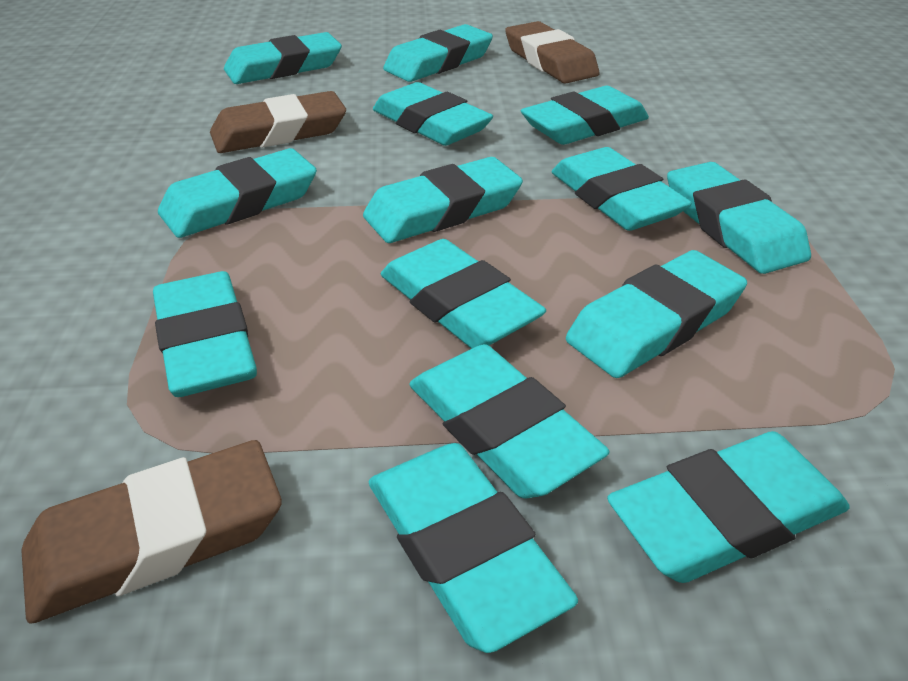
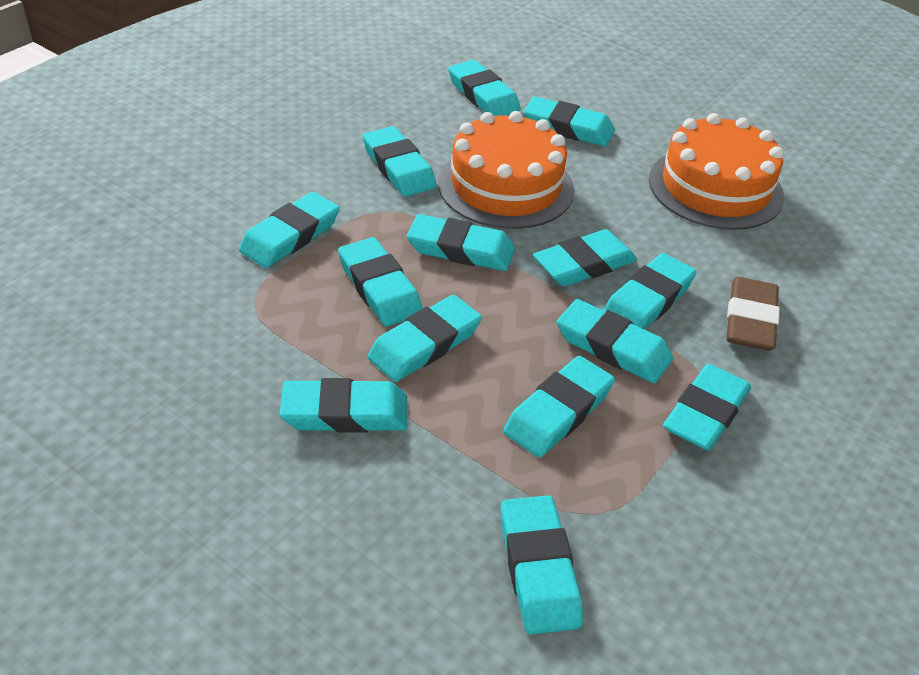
brown eraser: 3 -> 1
orange cake: 0 -> 2

